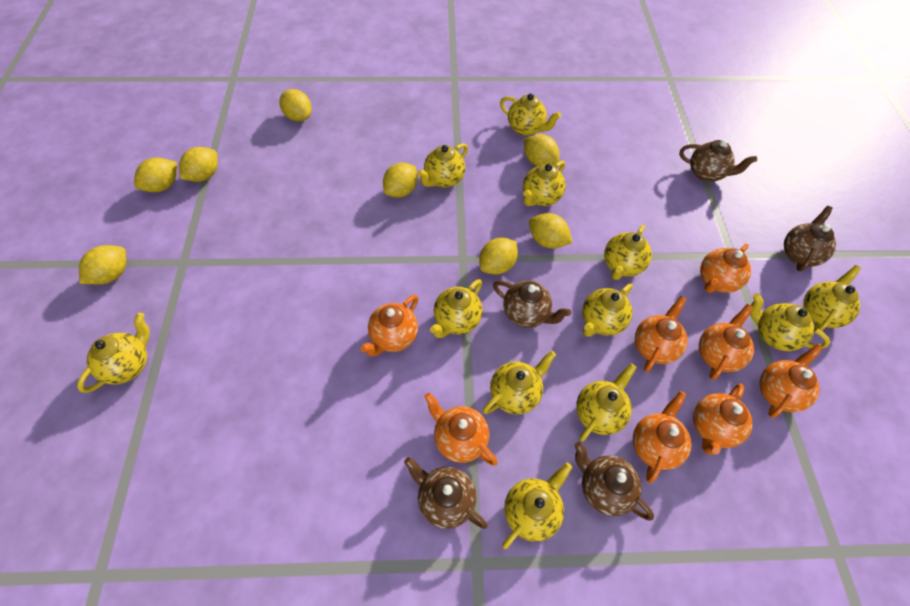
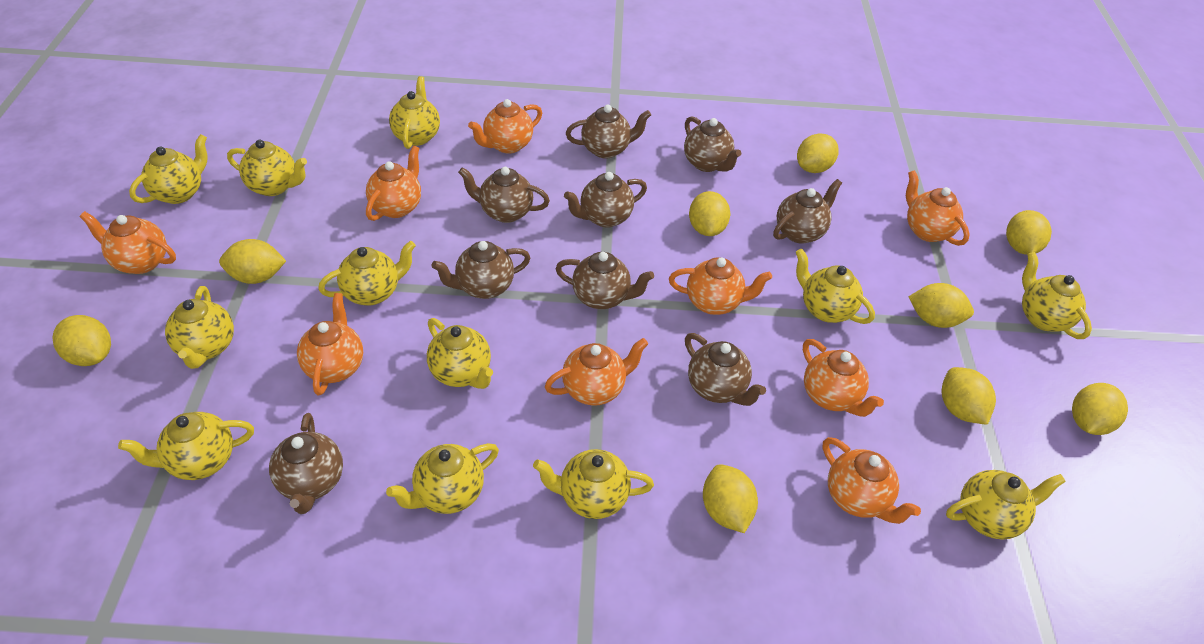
brown teapot: 5 -> 9
orange teapot: 8 -> 9
yellow lemon: 8 -> 9

